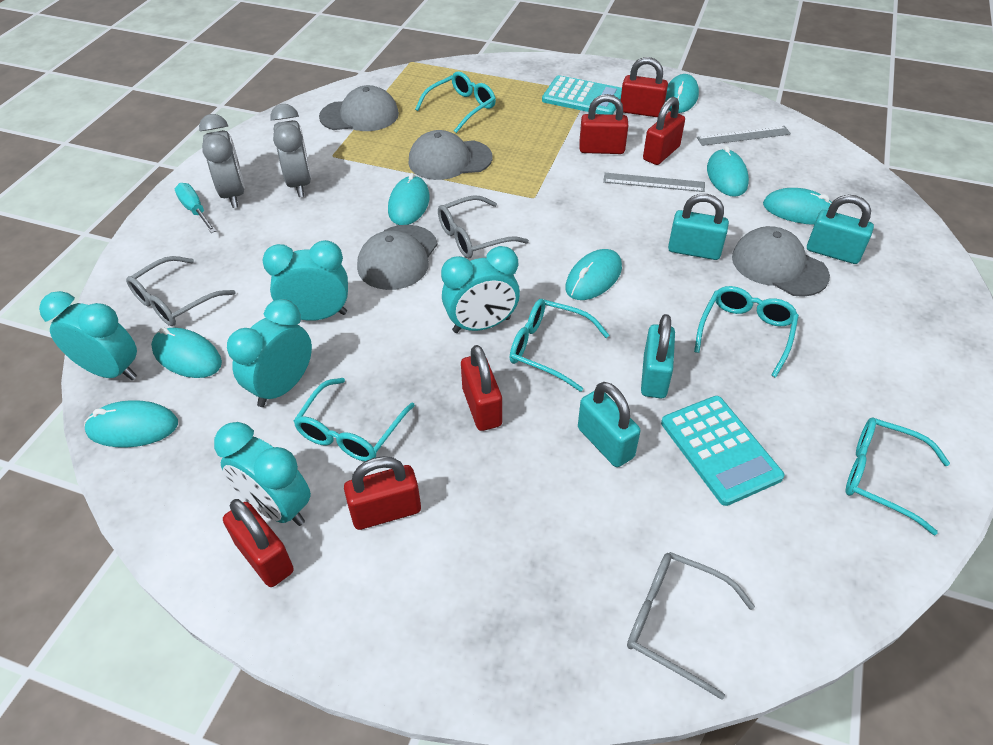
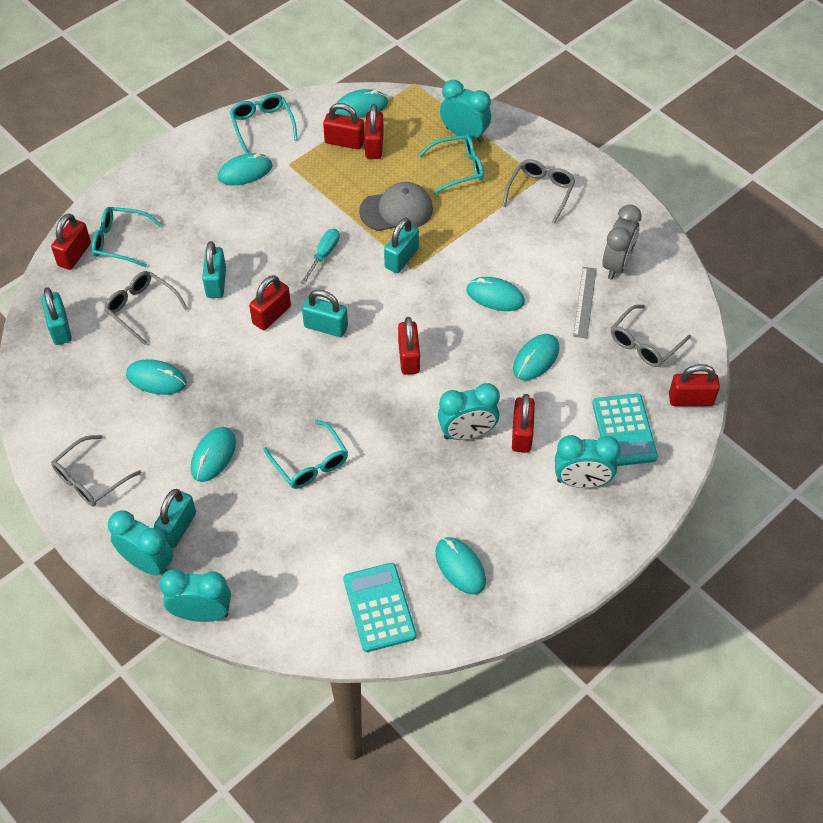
grey cap: 4 -> 1
grey clock: 2 -> 1
grey glasses: 3 -> 4
grey ruler: 2 -> 1
red padlock: 6 -> 7
turquoise glasses: 5 -> 4
turquoise padlock: 4 -> 5

